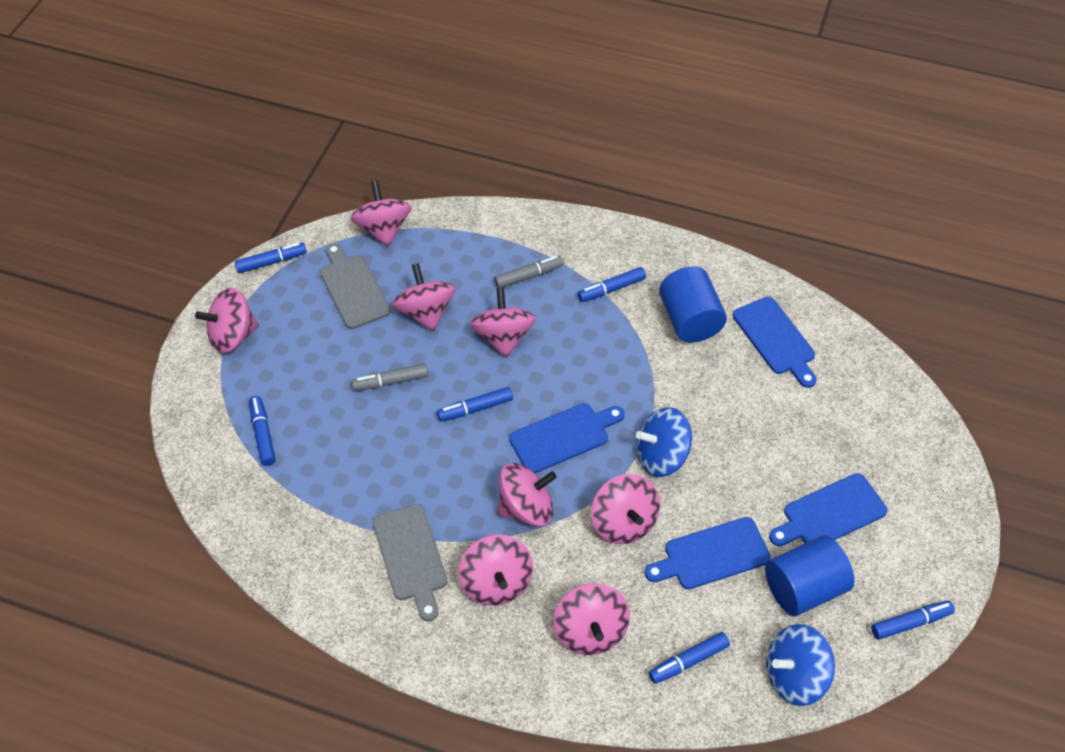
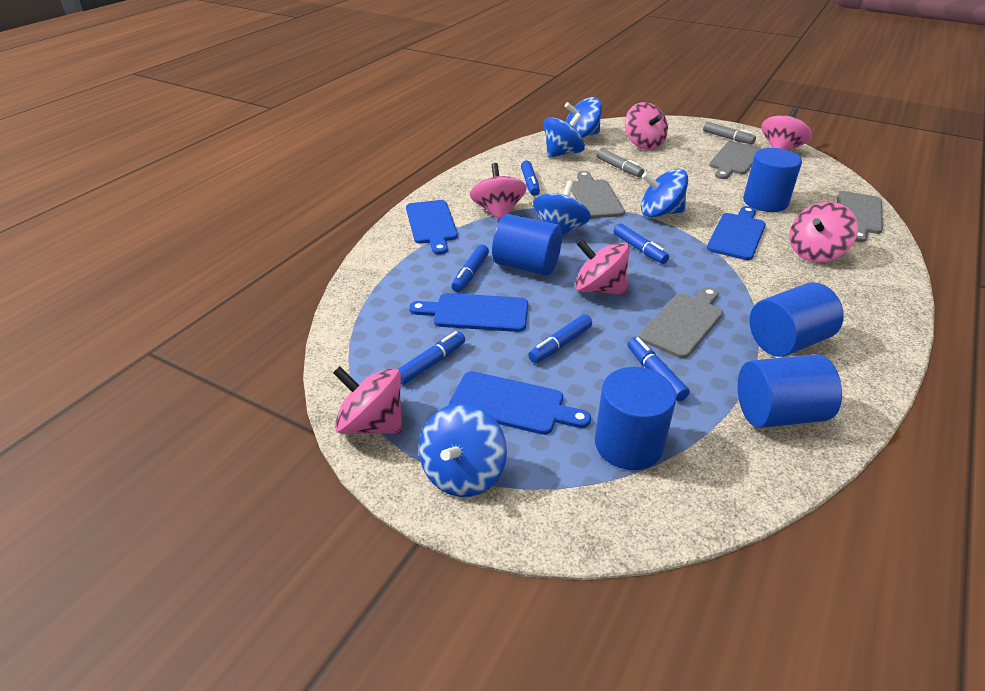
blue cylinder: 2 -> 5
blue spinning top: 2 -> 5
grey cutting board: 2 -> 4
pink spinning top: 8 -> 6

